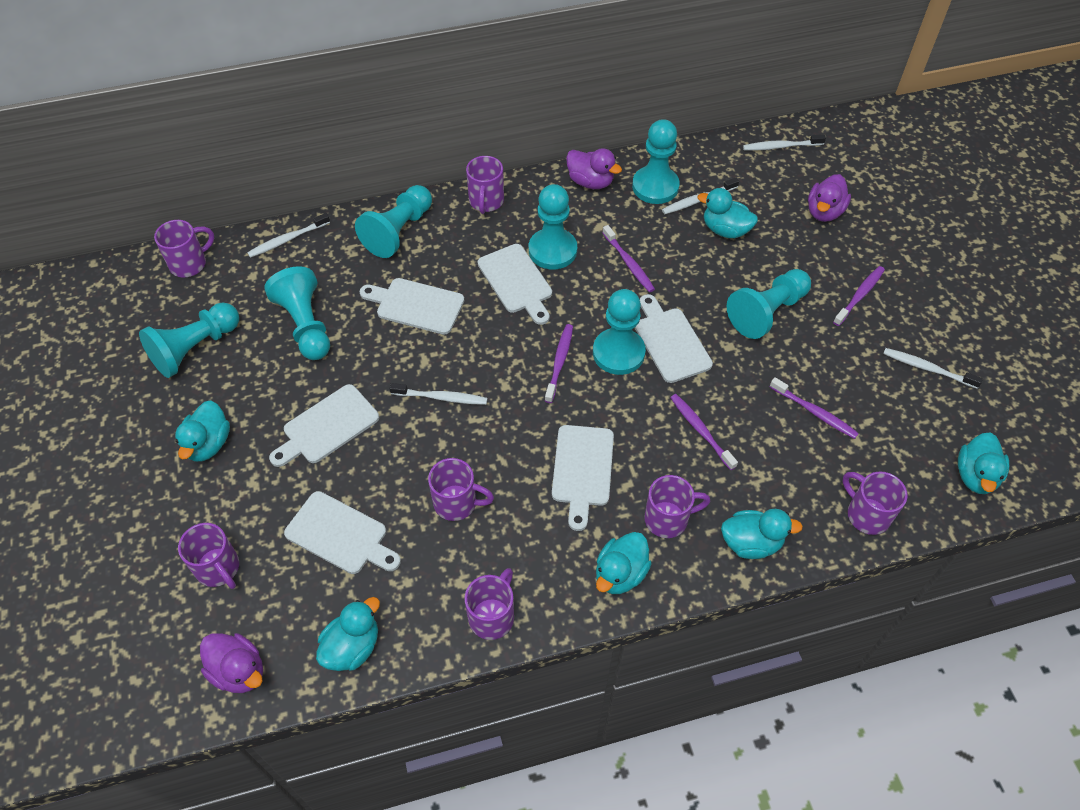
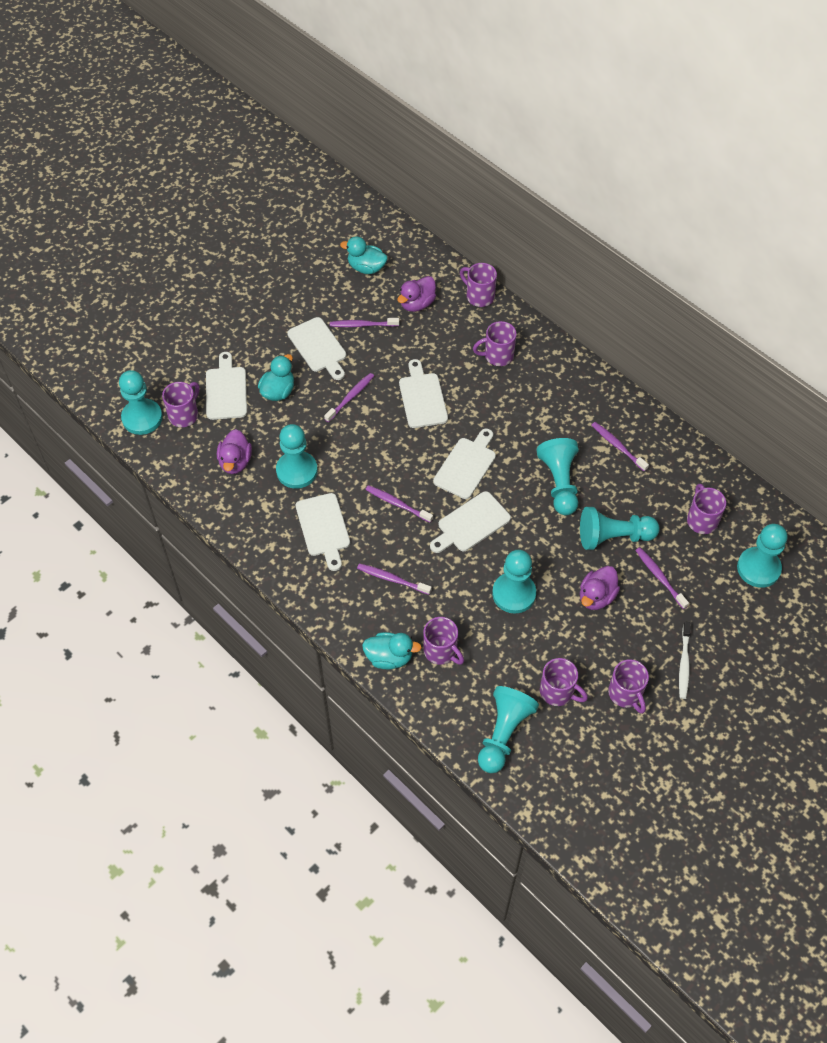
purple toothbrush: 5 -> 6
turquoise duck: 6 -> 3
white toothbrush: 5 -> 1

